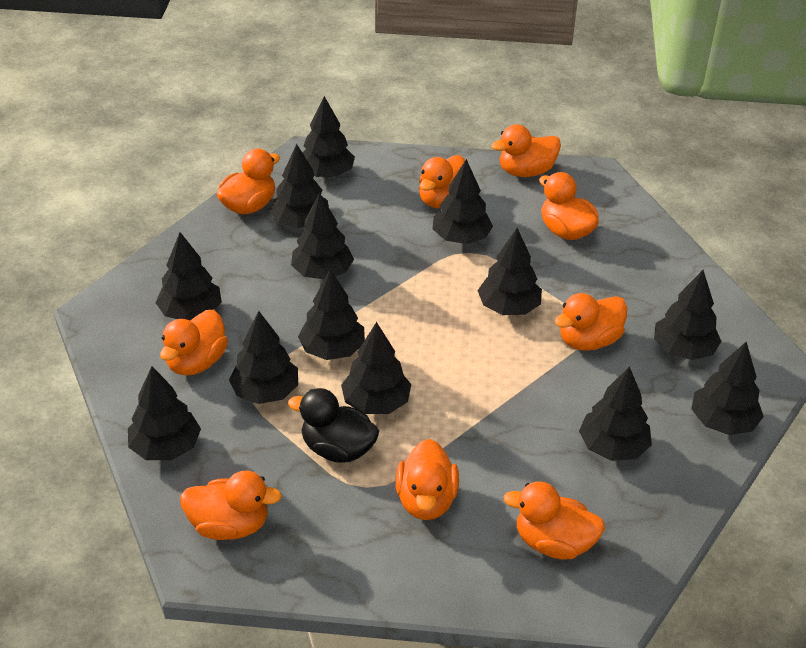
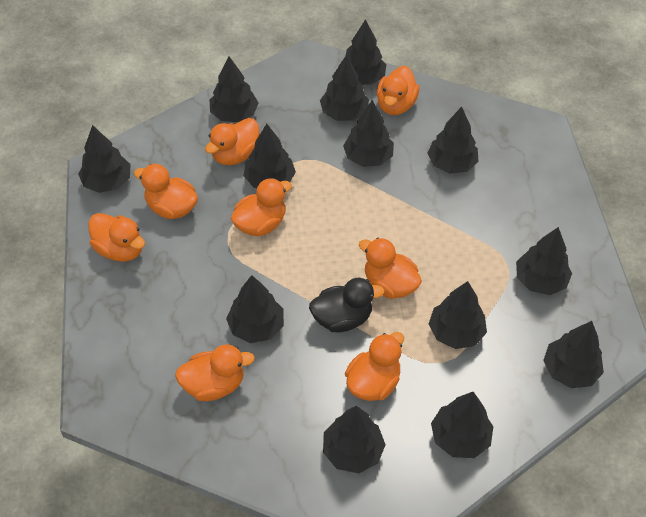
orange duck: 9 -> 8

